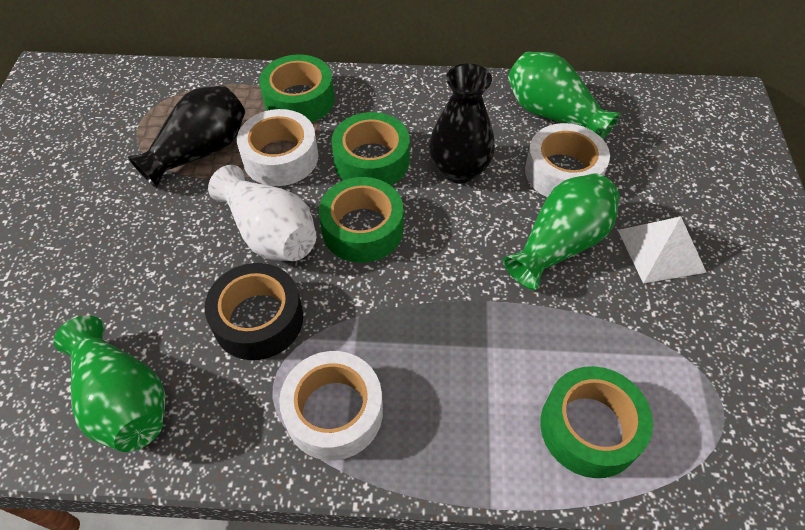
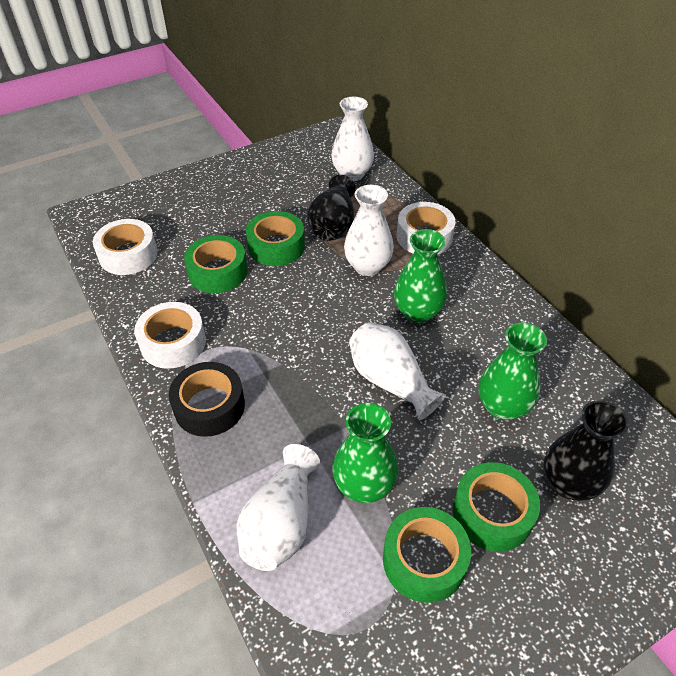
white pyramid: 1 -> 0
white vase: 1 -> 4

